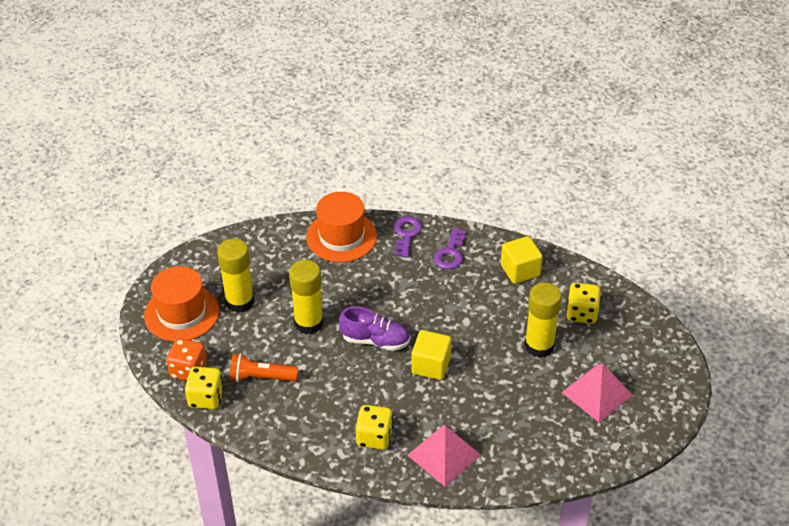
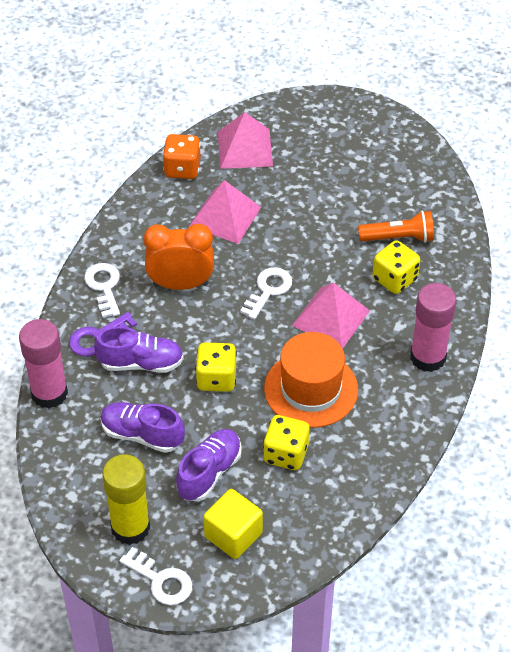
orange clock: 0 -> 1
orange hat: 2 -> 1
pink glue stick: 0 -> 2
pink pyramid: 2 -> 3
purple key: 2 -> 1
purple shoe: 1 -> 3
white key: 0 -> 3
yellow cube: 2 -> 1
yellow glue stick: 3 -> 1

